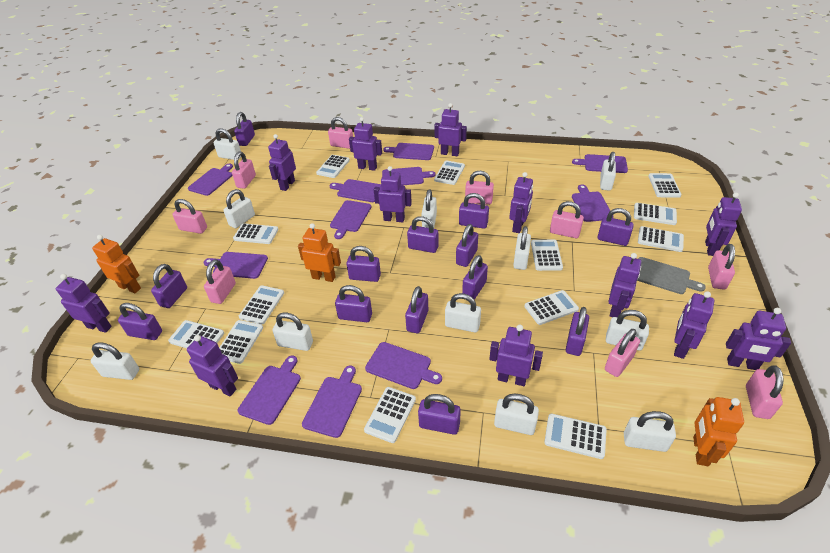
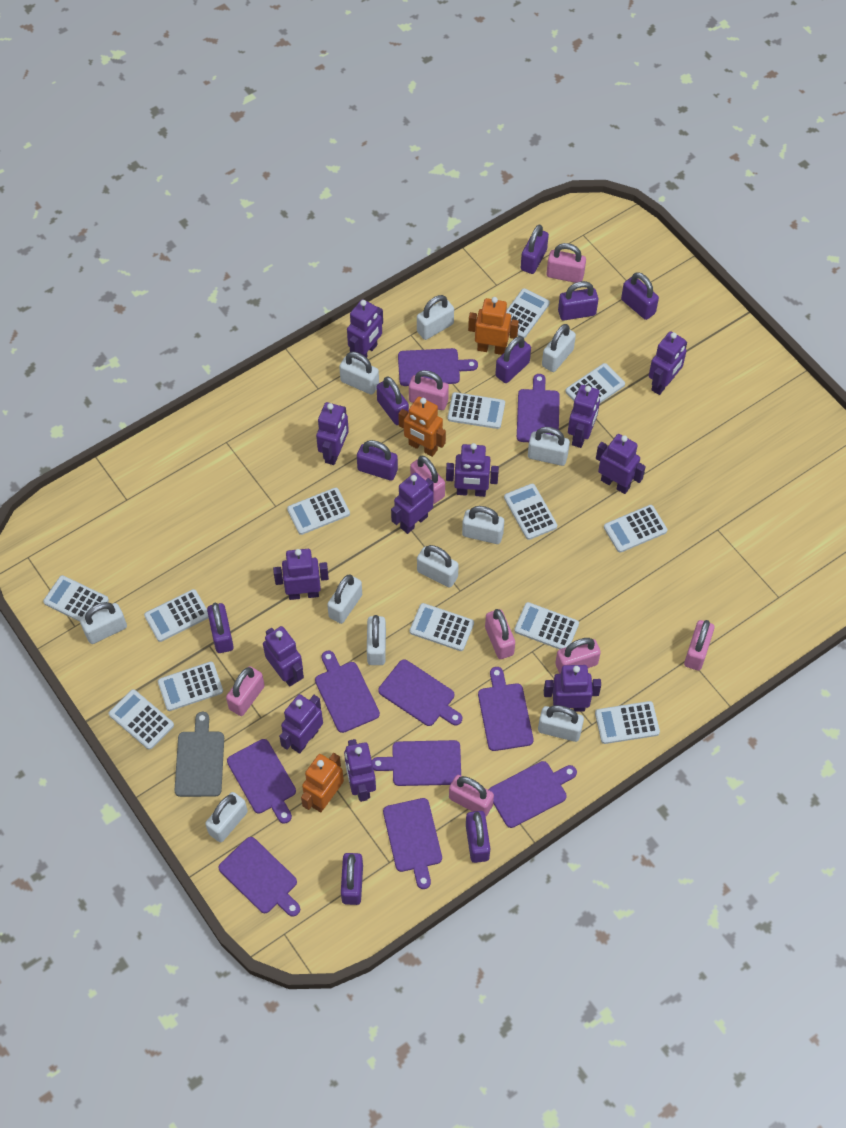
pink padlock: 9 -> 8
purple cutting board: 11 -> 10
purple padlock: 13 -> 9

